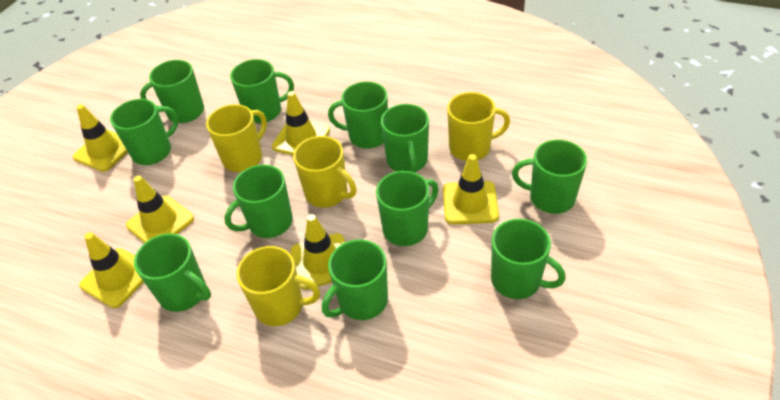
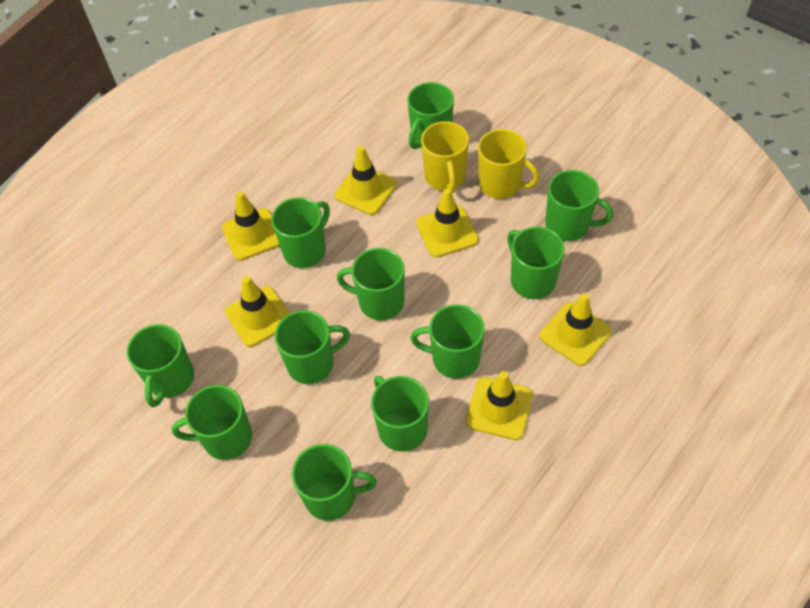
yellow mug: 4 -> 2

